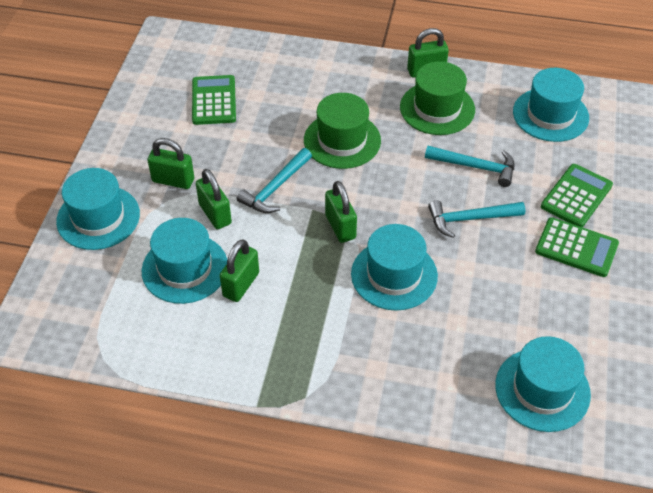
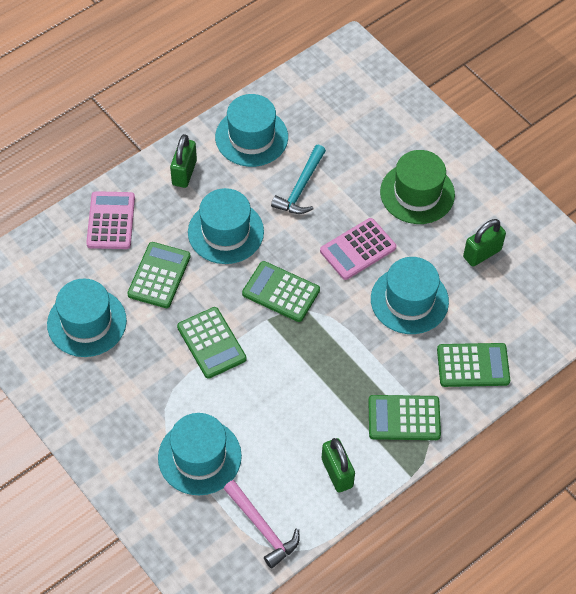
green calculator: 3 -> 5
green hat: 2 -> 1
green padlock: 5 -> 3
pink calculator: 0 -> 2
pink hammer: 0 -> 1
turquoise hammer: 3 -> 1

